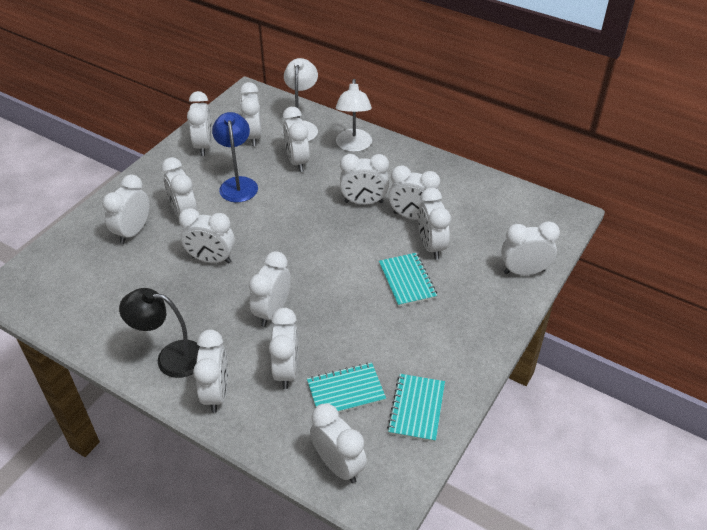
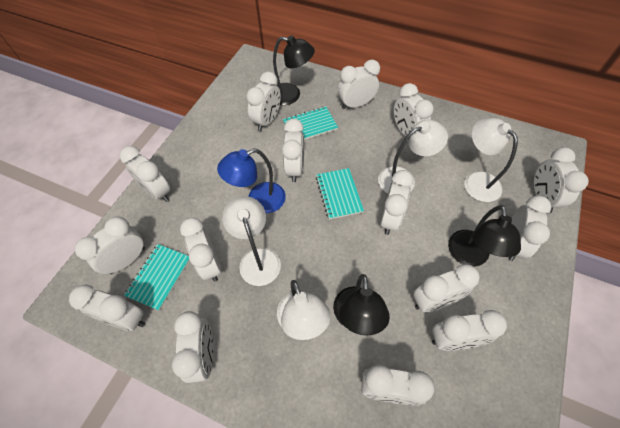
black lamp: 1 -> 3
white clock: 14 -> 15
white lamp: 2 -> 4

